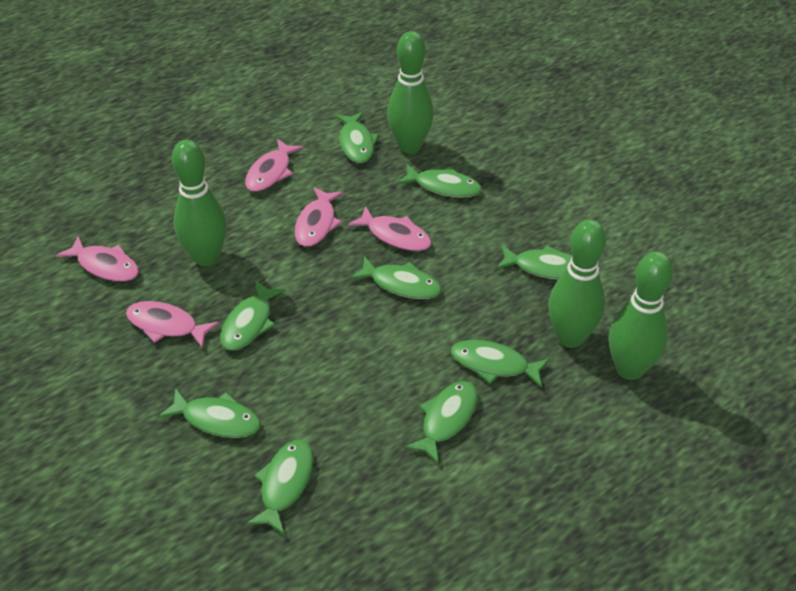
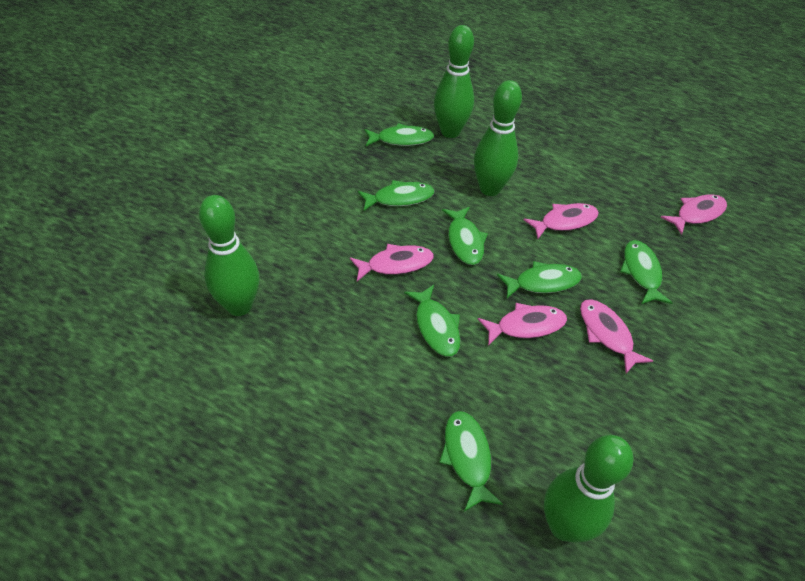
green fish: 9 -> 7

